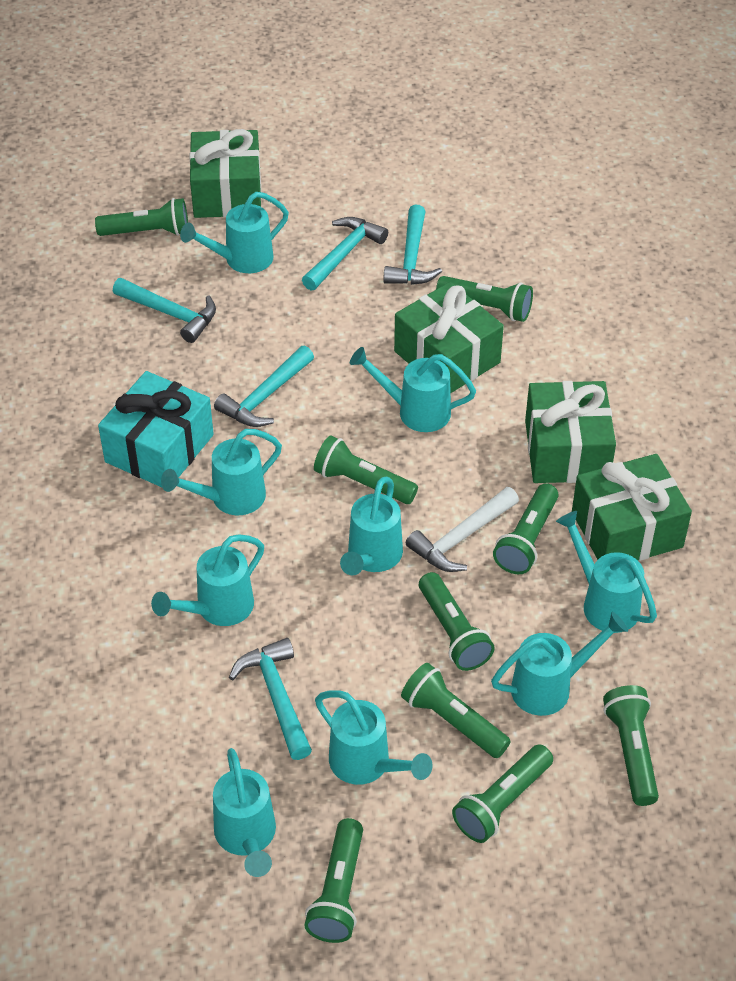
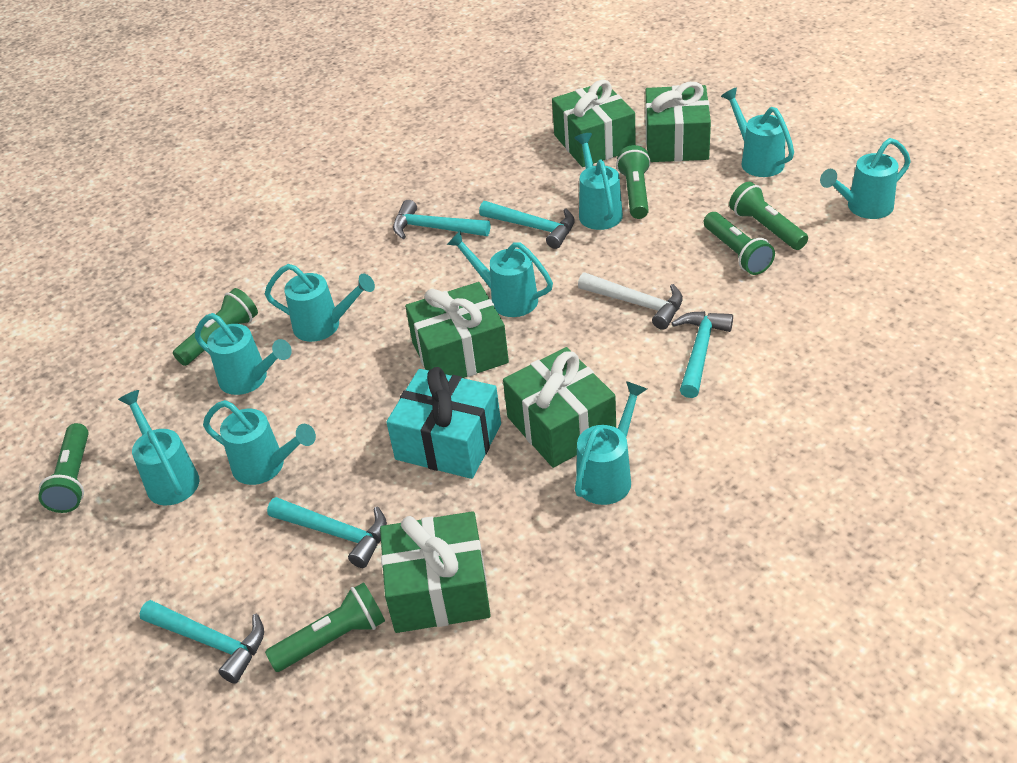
green flashlight: 9 -> 6
green gift: 4 -> 5

